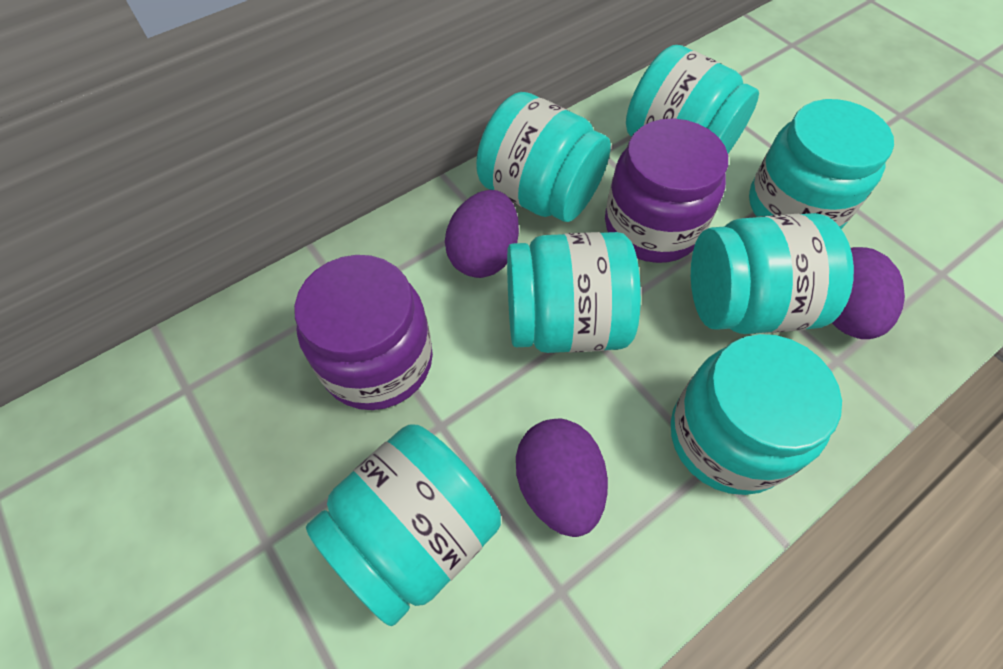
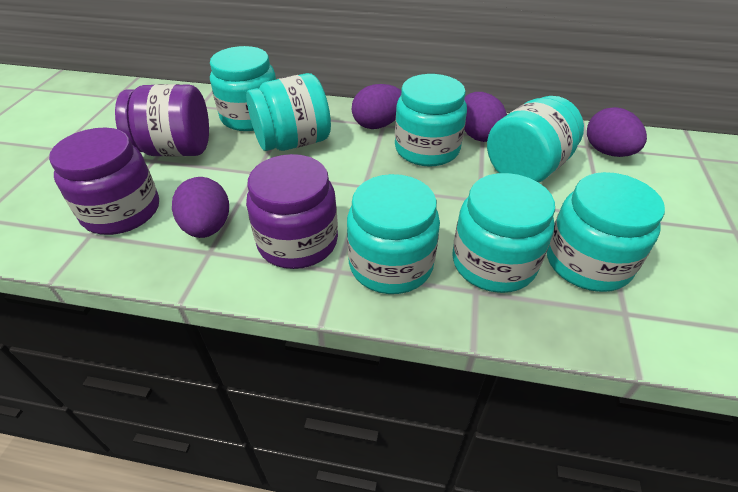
purple egg: 3 -> 4
purple jar: 2 -> 3

